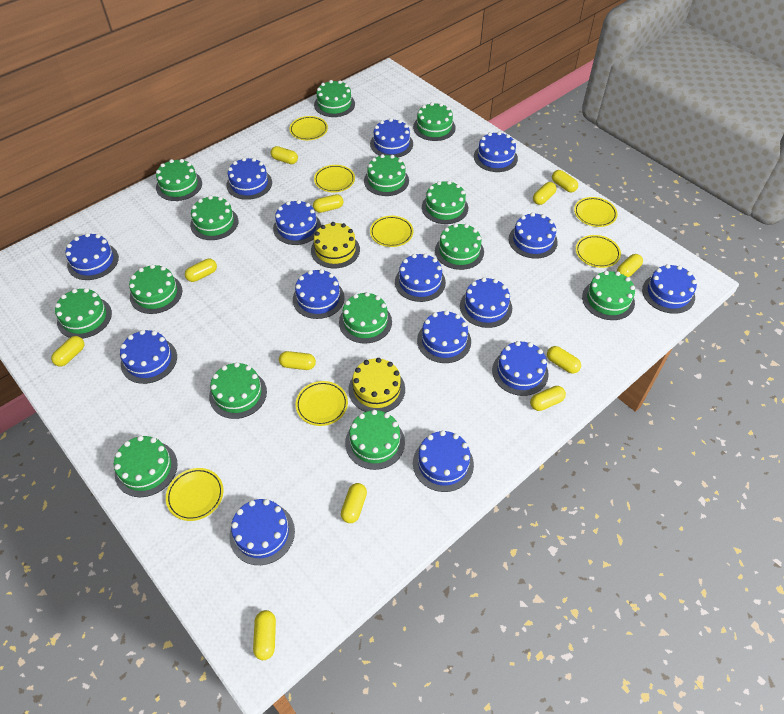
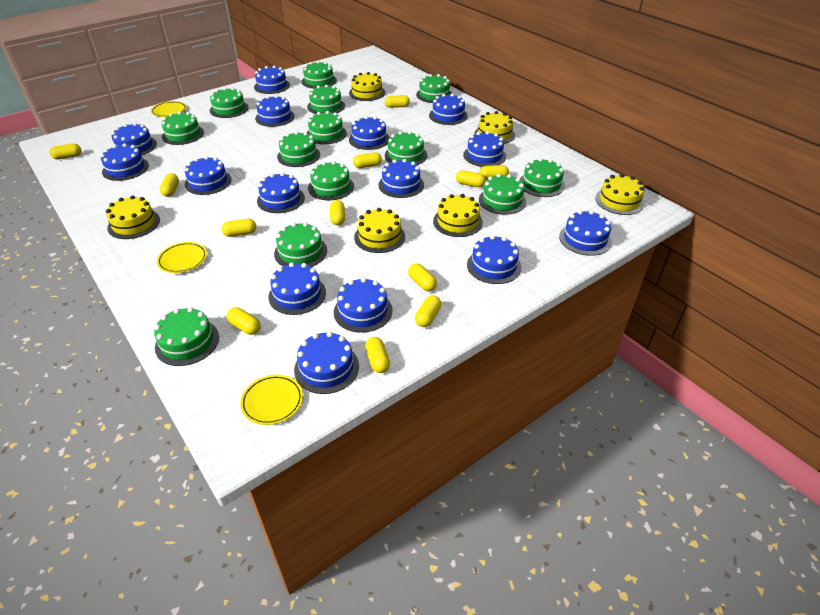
green cake: 14 -> 13
yellow cake: 2 -> 6
yellow plate: 7 -> 3

